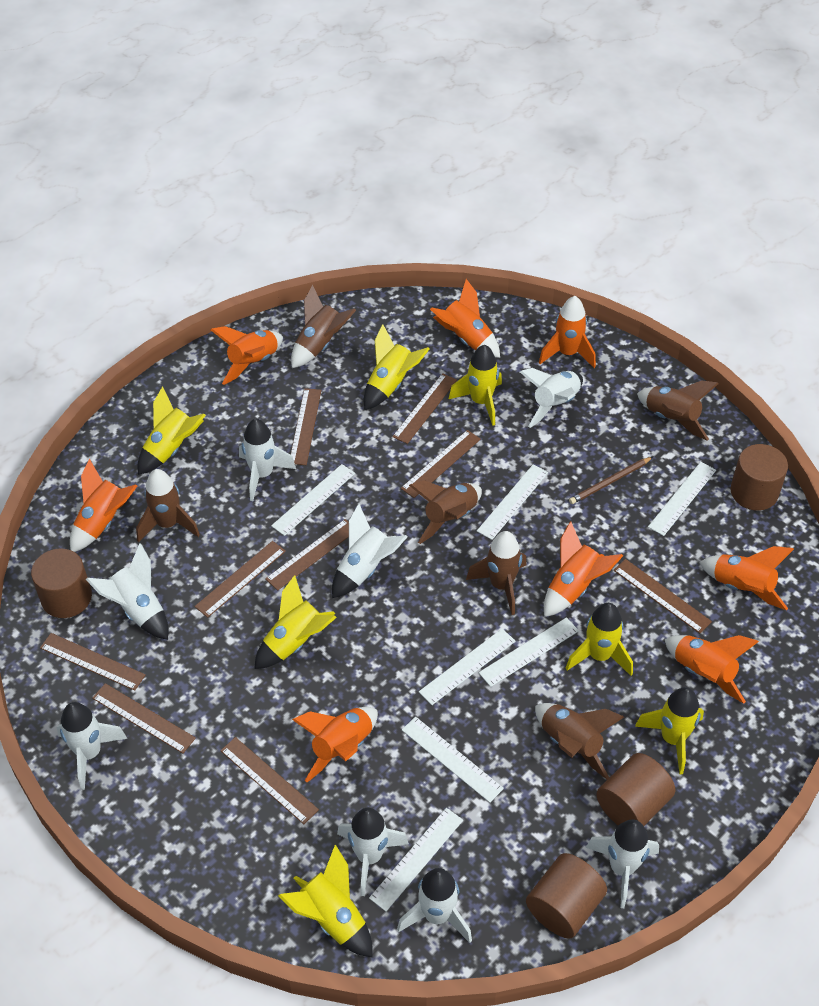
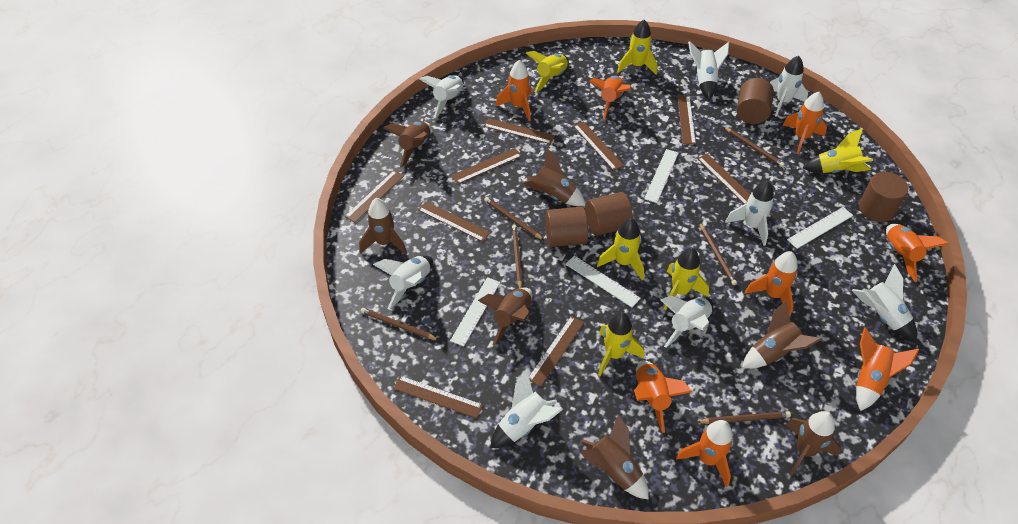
brown pencil: 1 -> 6
brown rocket: 6 -> 7
white ruler: 7 -> 4
yellow rocket: 7 -> 6

